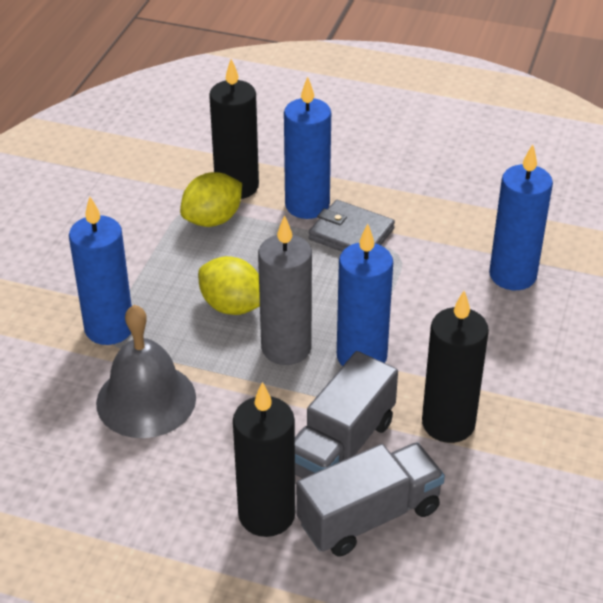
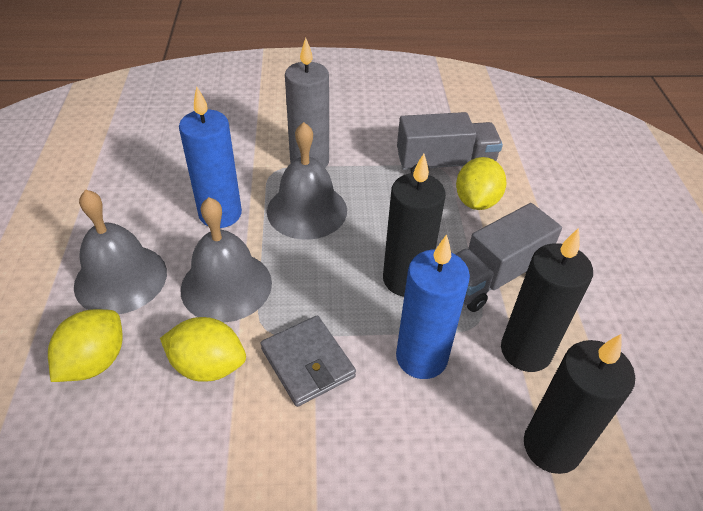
blue candle: 4 -> 2
grey bell: 1 -> 3
yellow lemon: 2 -> 3

